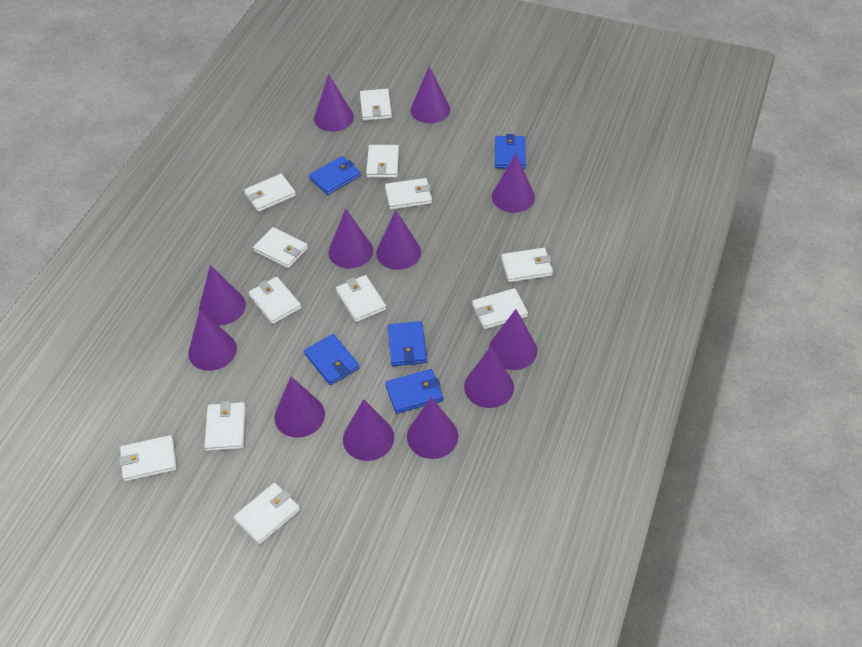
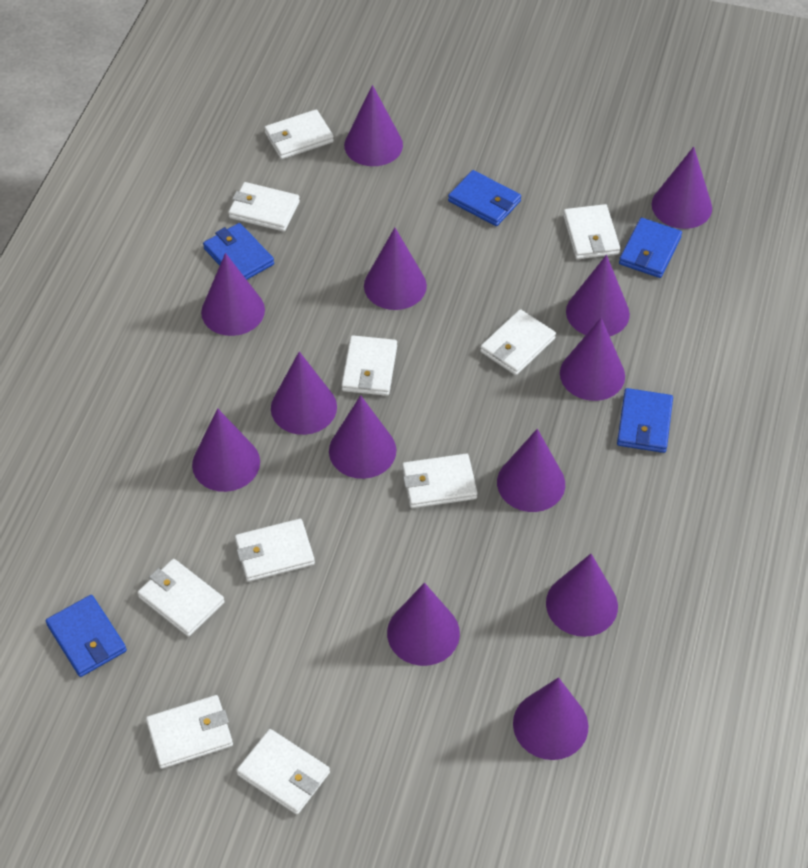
purple cone: 12 -> 13
white wallet: 12 -> 10

